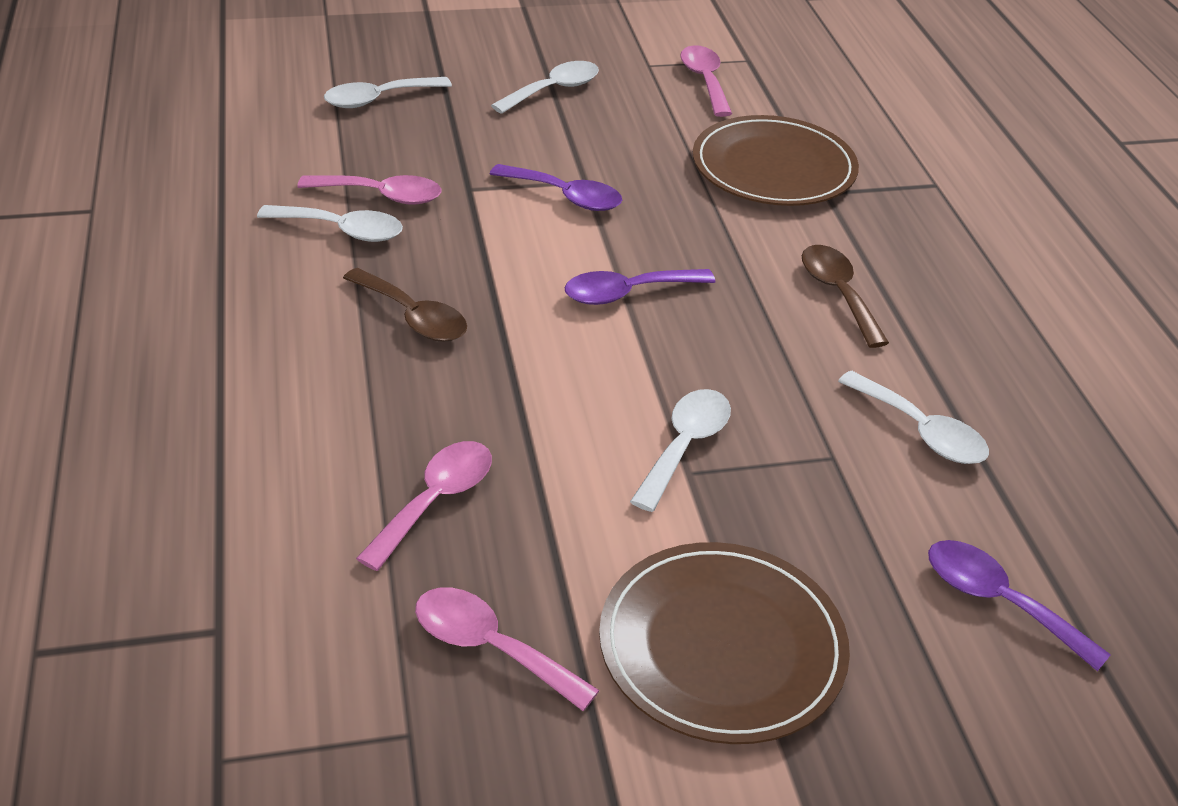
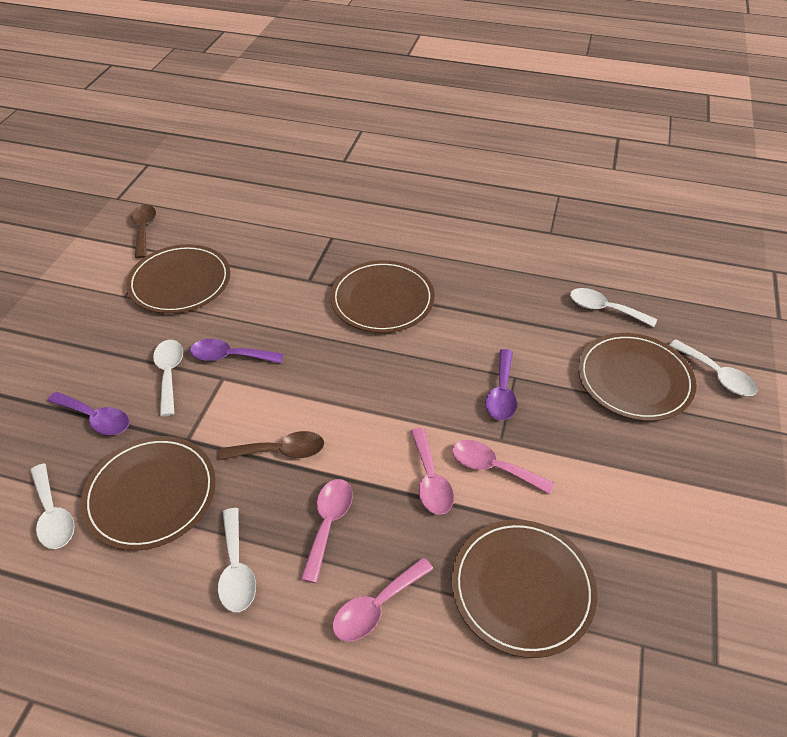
brown plate: 2 -> 5

